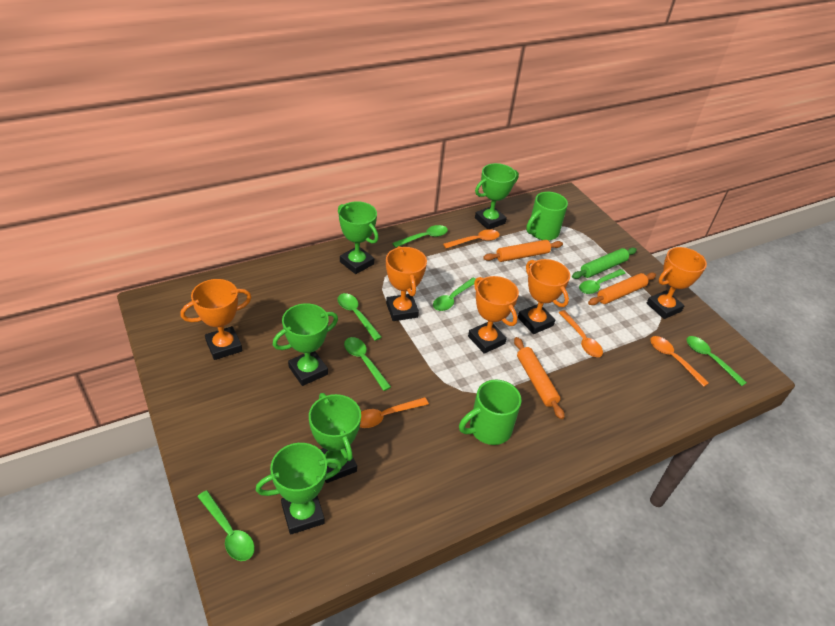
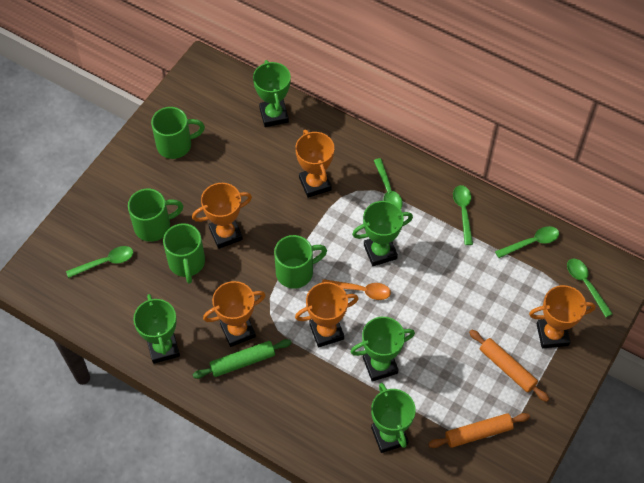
green mug: 2 -> 4
green spoon: 7 -> 5
orange rolling pin: 3 -> 2
orange spoon: 4 -> 1

